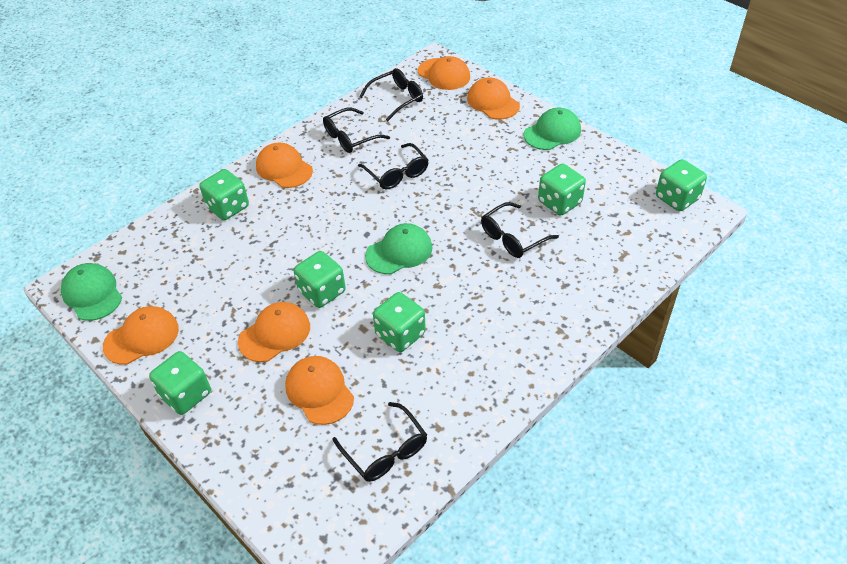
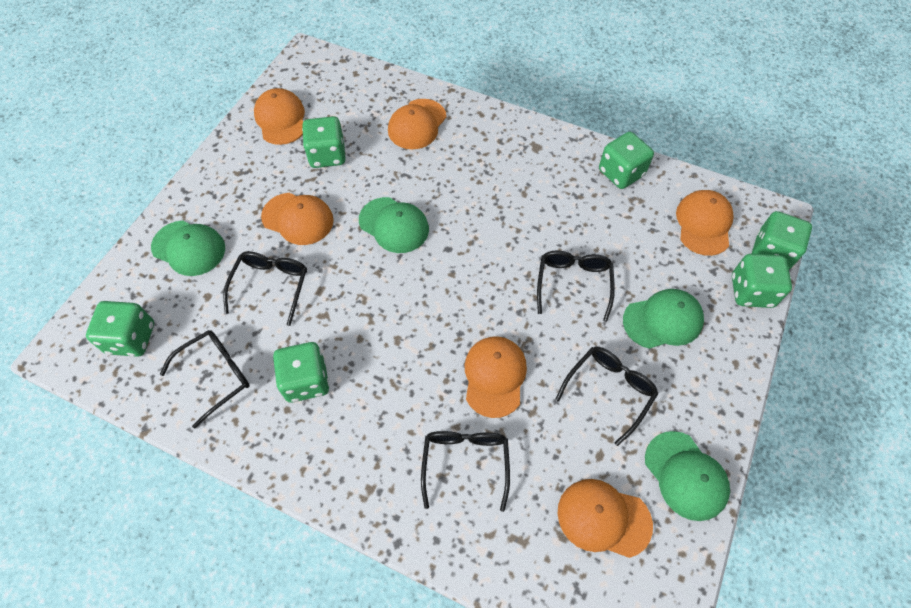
green cap: 3 -> 4

